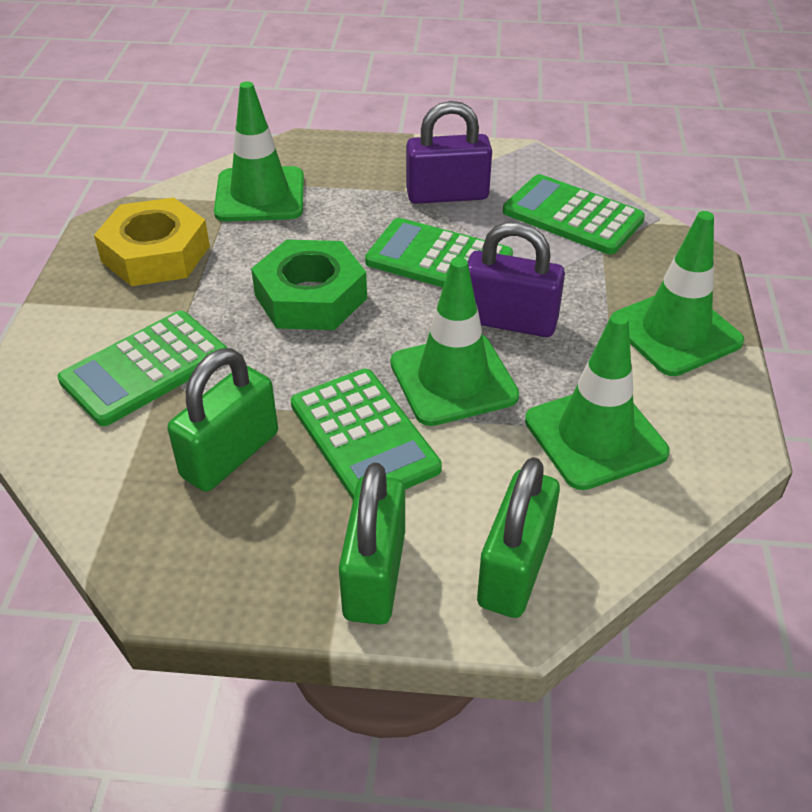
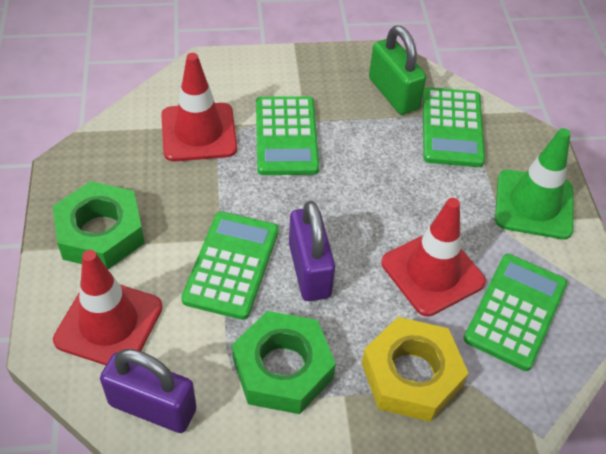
green nut: 1 -> 2
green padlock: 3 -> 1
green traffic cone: 4 -> 1
red traffic cone: 0 -> 3

